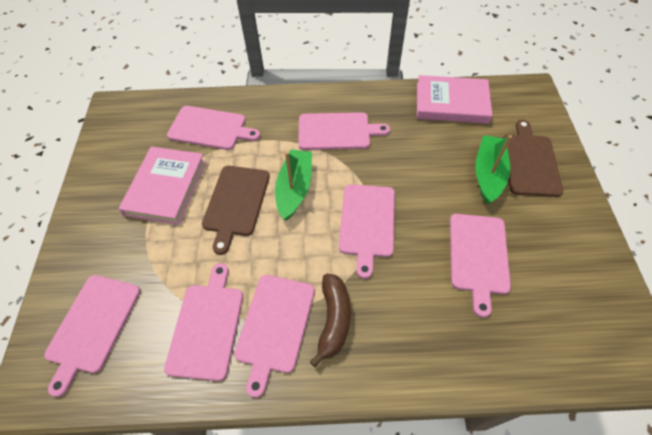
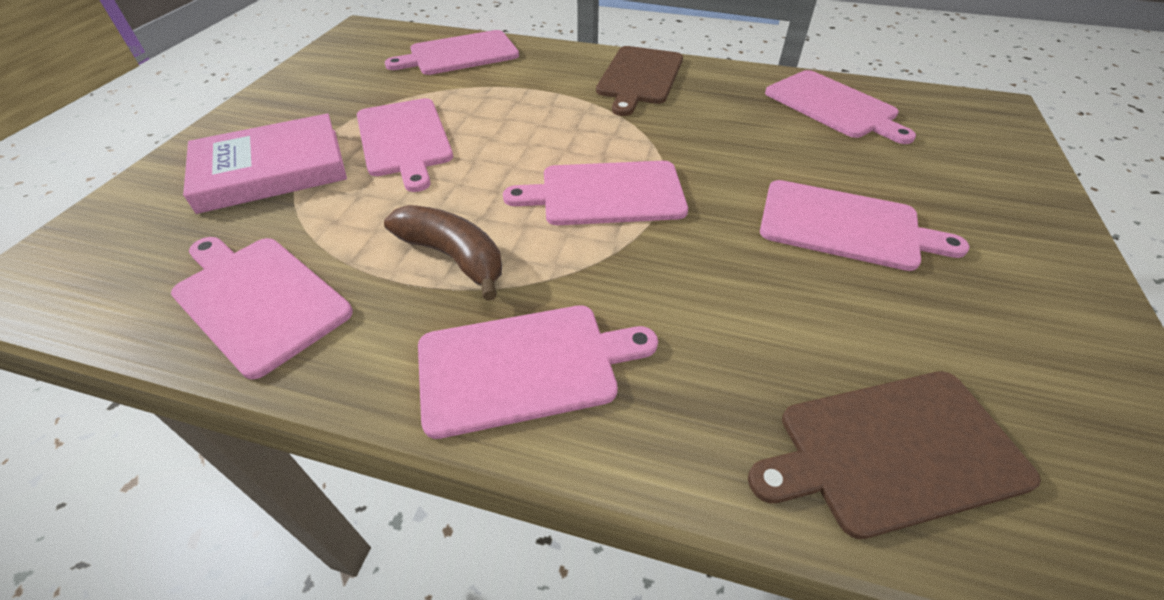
green boat: 2 -> 0
pink book: 2 -> 1

